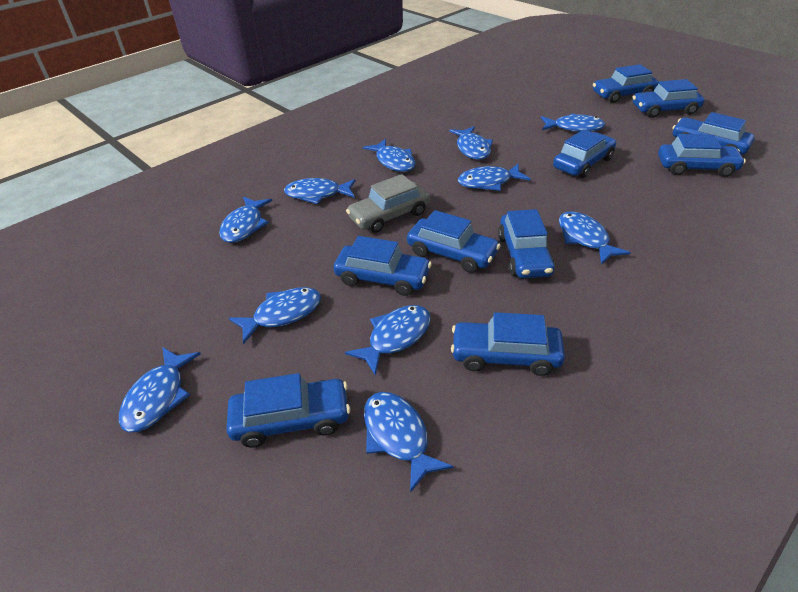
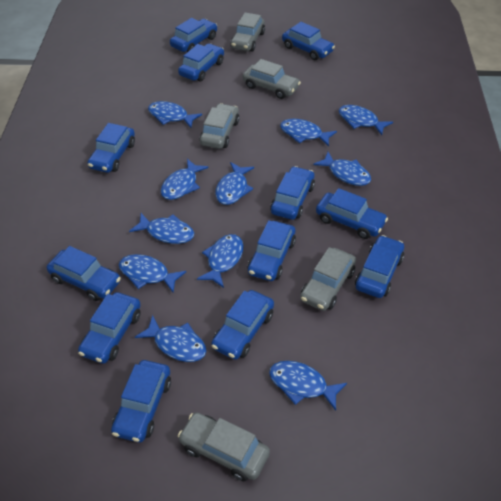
blue car: 10 -> 12
grey car: 1 -> 5

